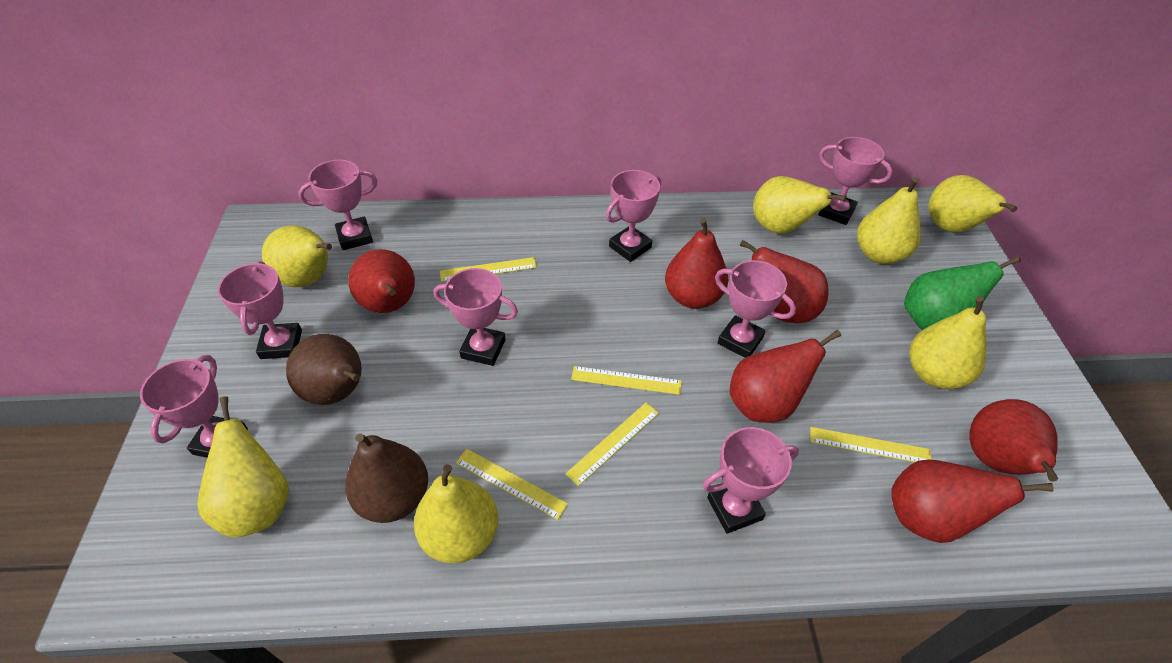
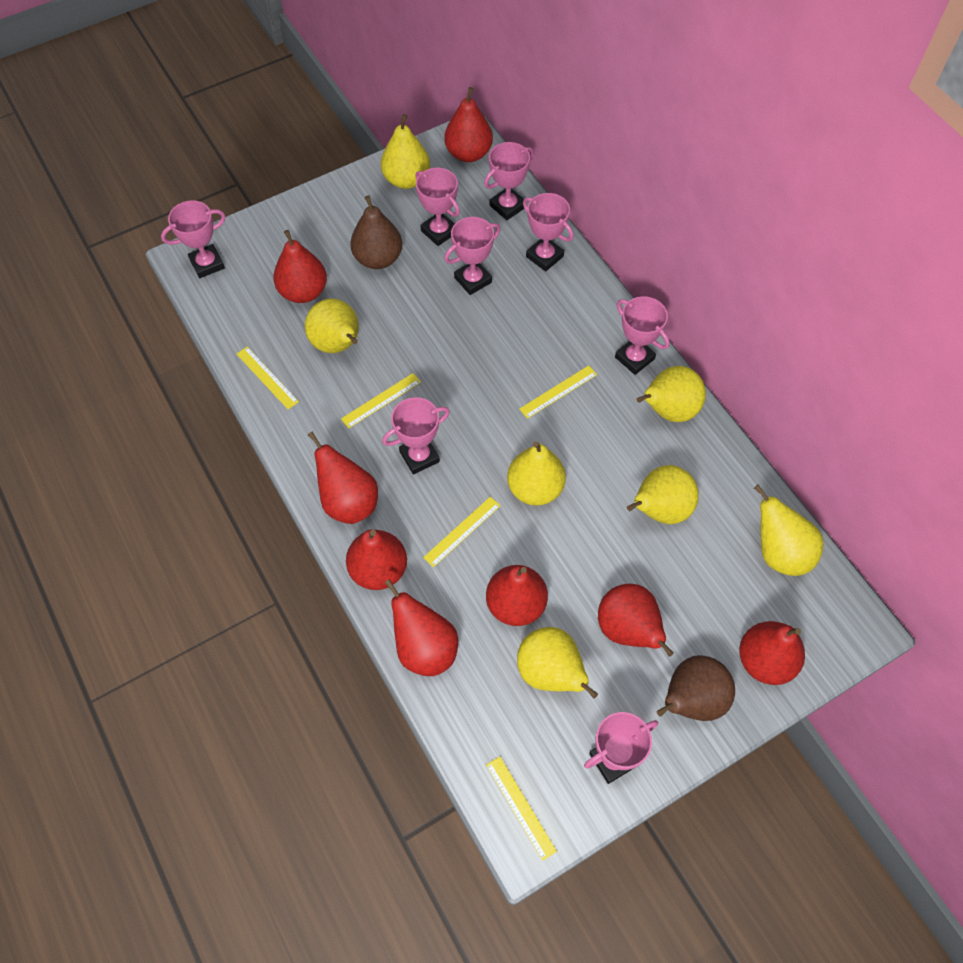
green pear: 1 -> 0
red pear: 6 -> 8

